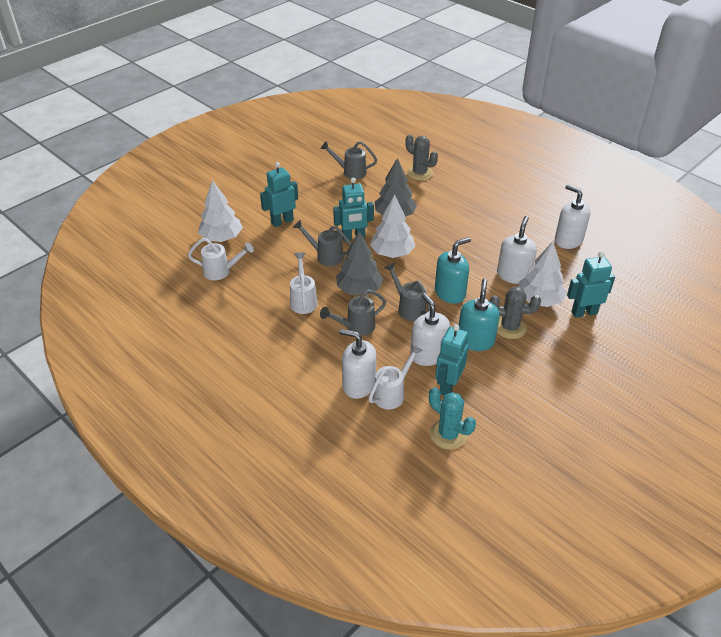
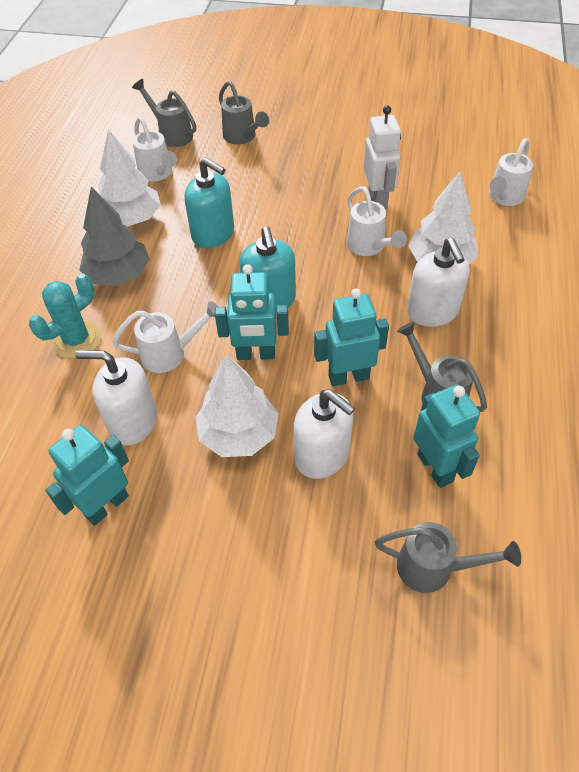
grey cactus: 2 -> 0
grey tree: 2 -> 1
white robot: 0 -> 1
white soap dispenser: 4 -> 3
white watering can: 3 -> 4

